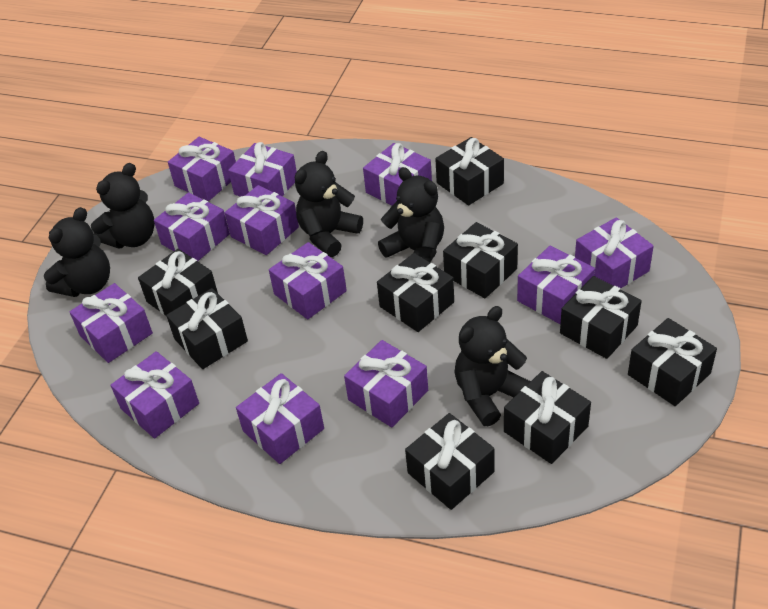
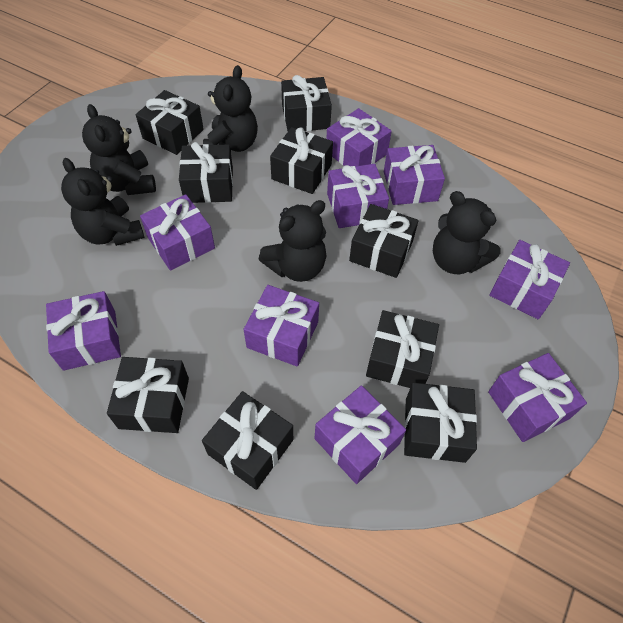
purple gift: 12 -> 9

